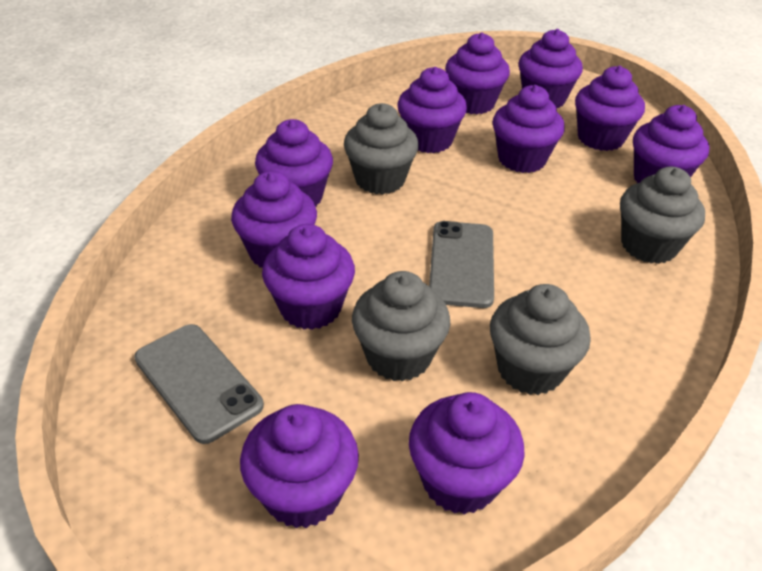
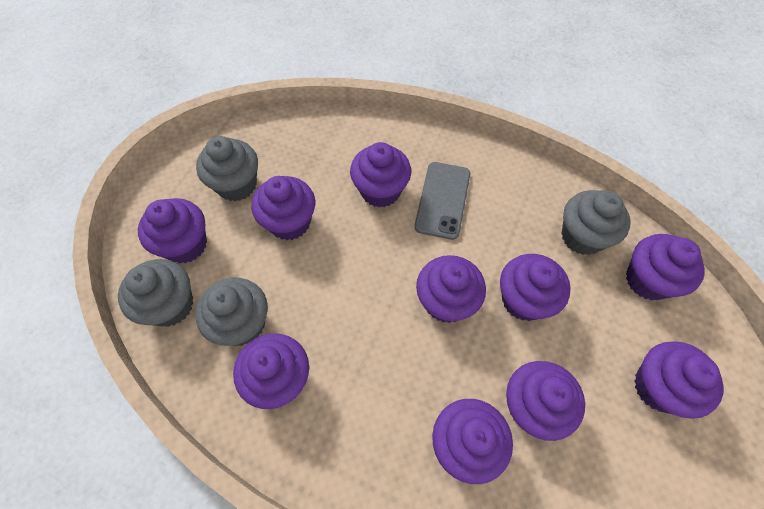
grey phone: 2 -> 1
purple cupcake: 11 -> 10

